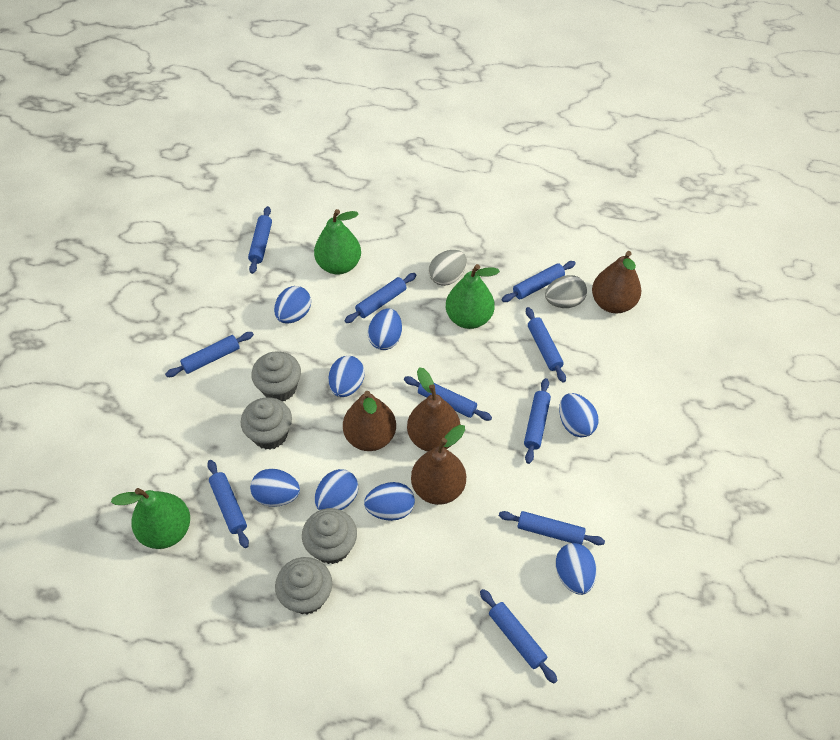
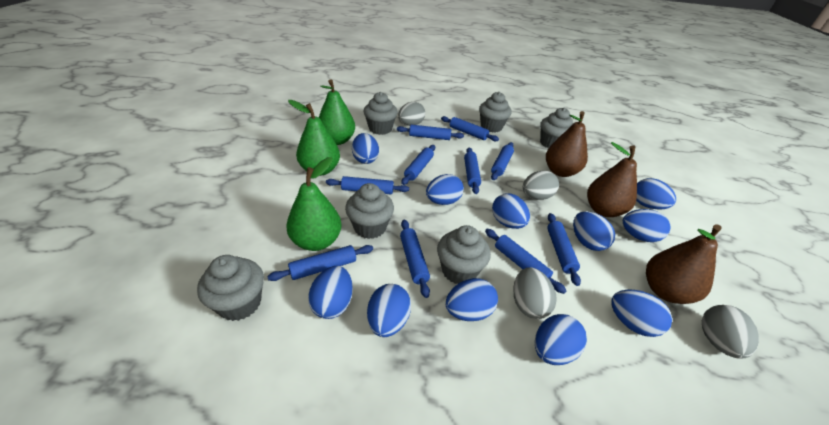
blue egg: 8 -> 11
brown pear: 4 -> 3
grey cupcake: 4 -> 6
grey egg: 2 -> 4

